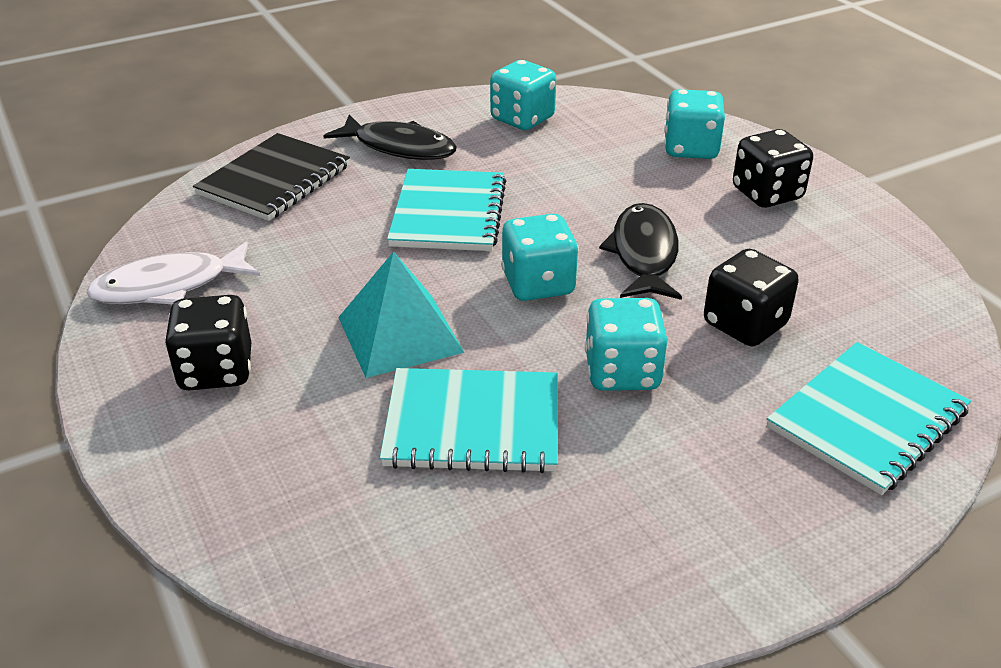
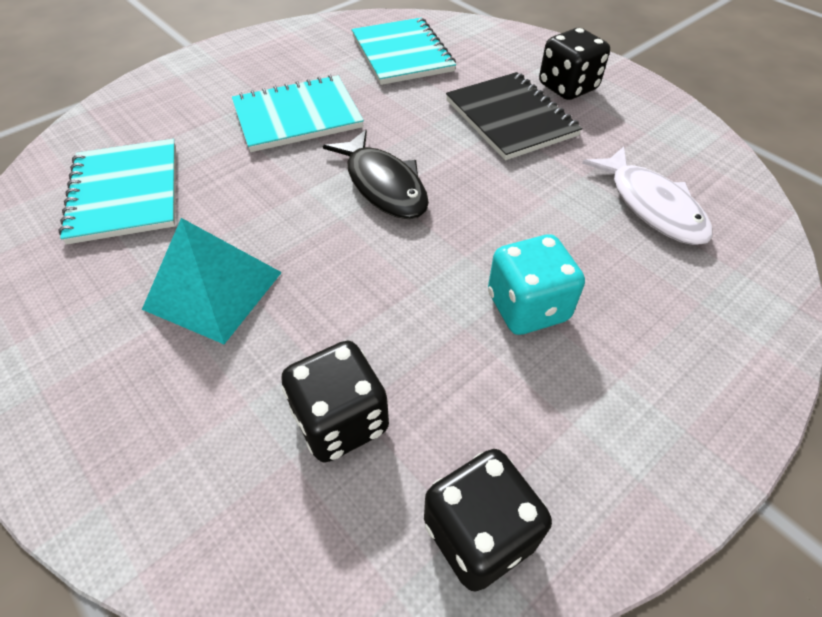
black fish: 2 -> 1
turquoise dice: 4 -> 1

